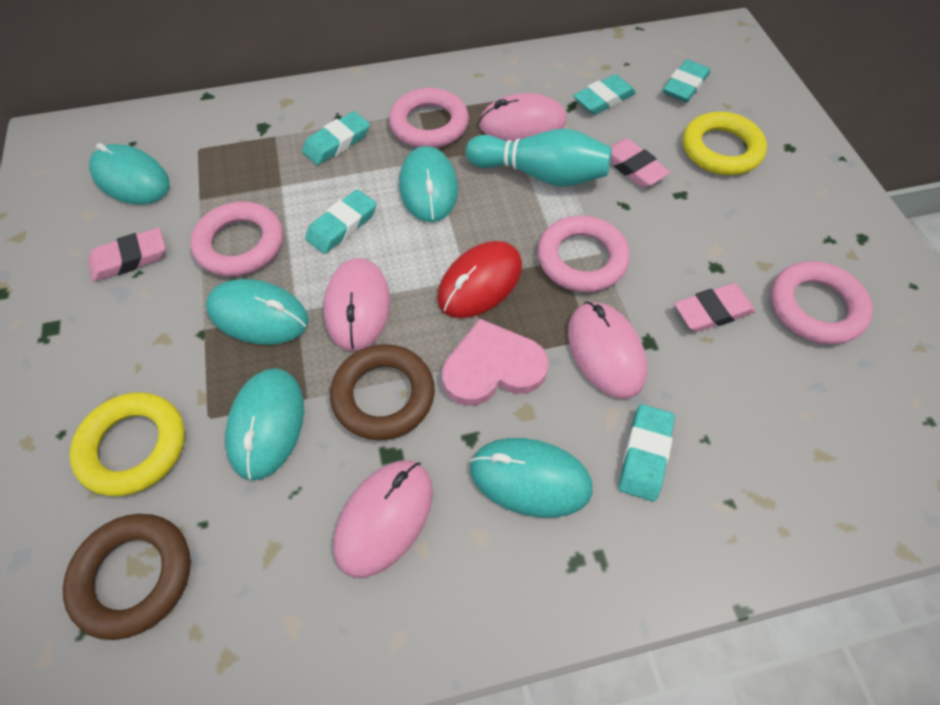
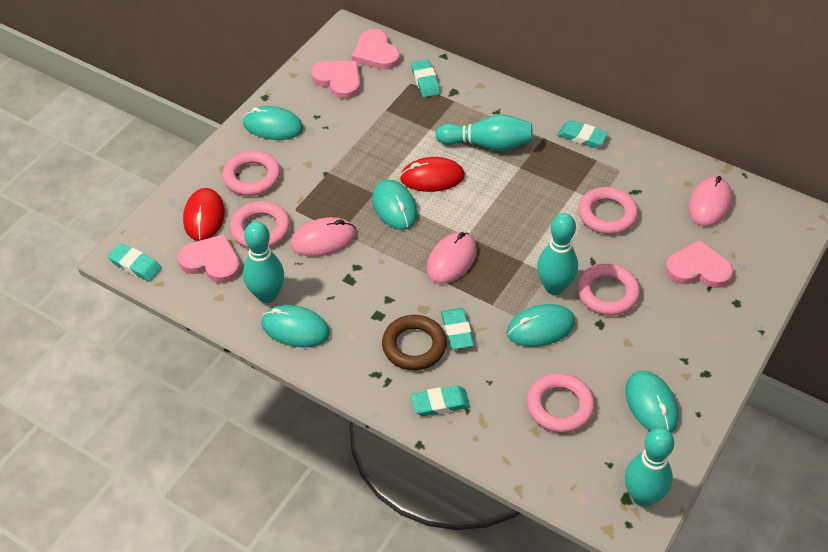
brown ring: 2 -> 1
pink eraser: 3 -> 0
pink heart: 1 -> 4
pink mouse: 4 -> 3
pink ring: 4 -> 5
red mouse: 1 -> 2
turquoise bowling pin: 1 -> 4
yellow ring: 2 -> 0

